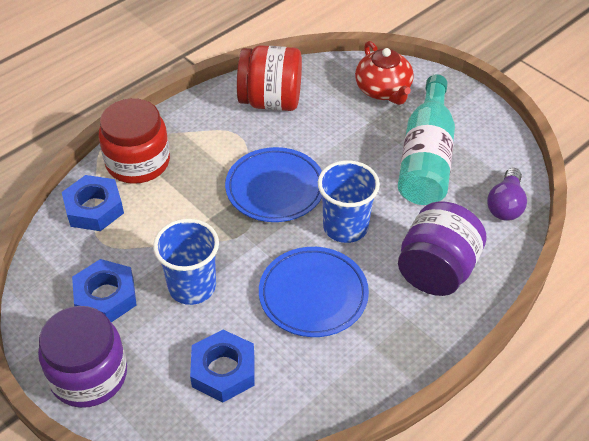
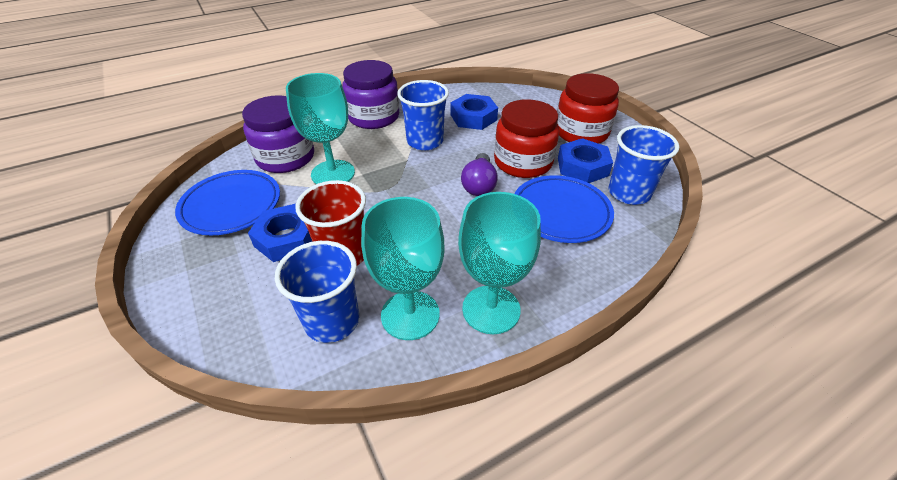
blue cup: 2 -> 3
red cup: 0 -> 1
red teapot: 1 -> 0
turquoise bottle: 1 -> 0
turquoise goblet: 0 -> 3

